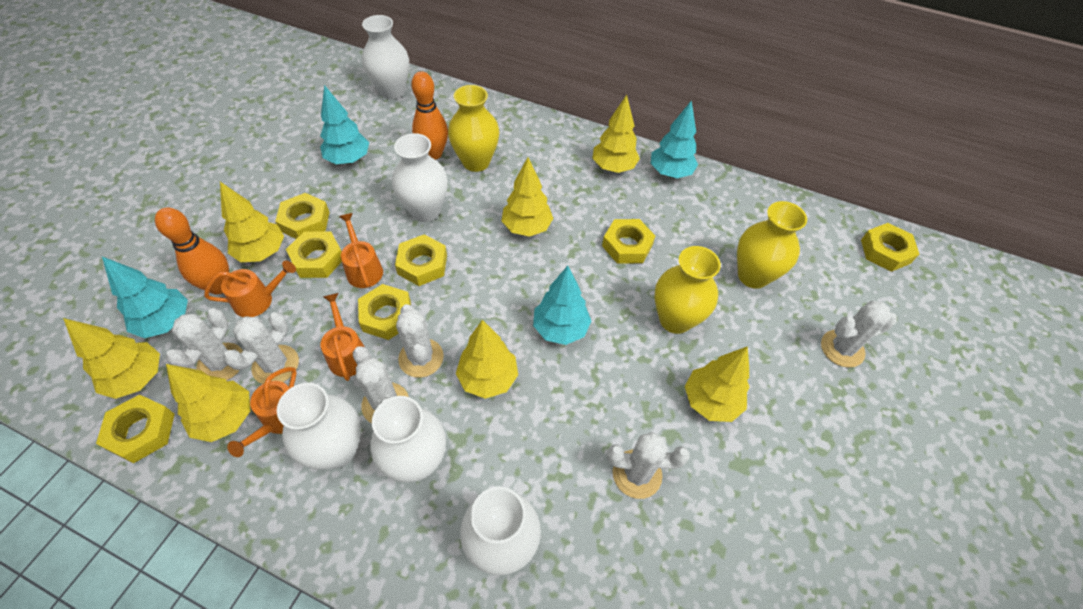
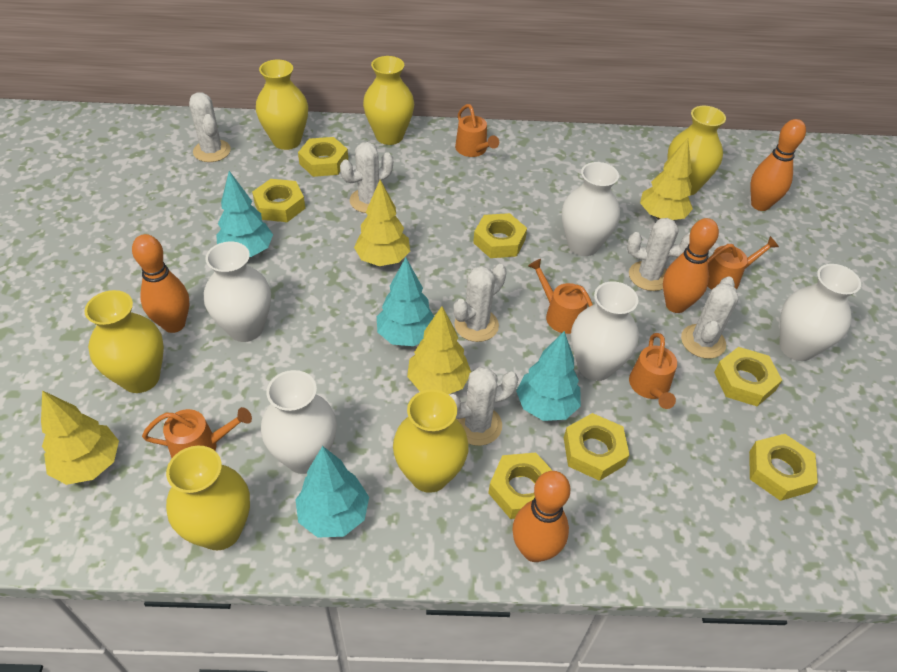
orange bowling pin: 2 -> 4
orange watering can: 4 -> 5
yellow tree: 7 -> 4
yellow vase: 3 -> 6

